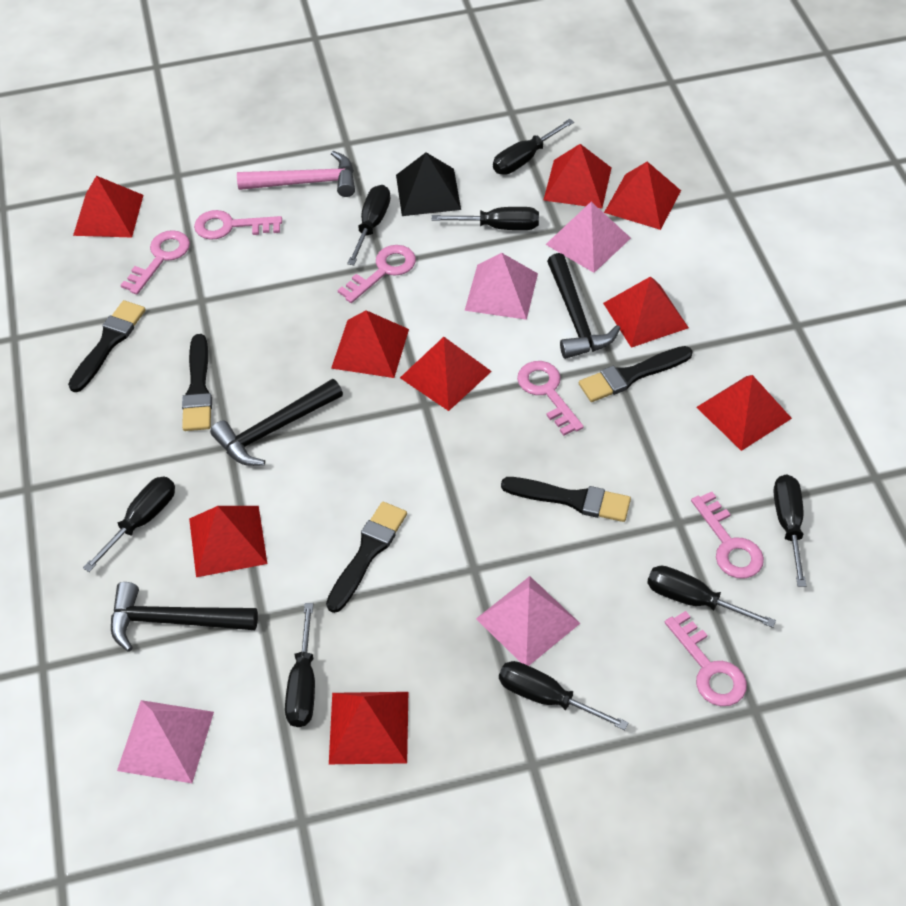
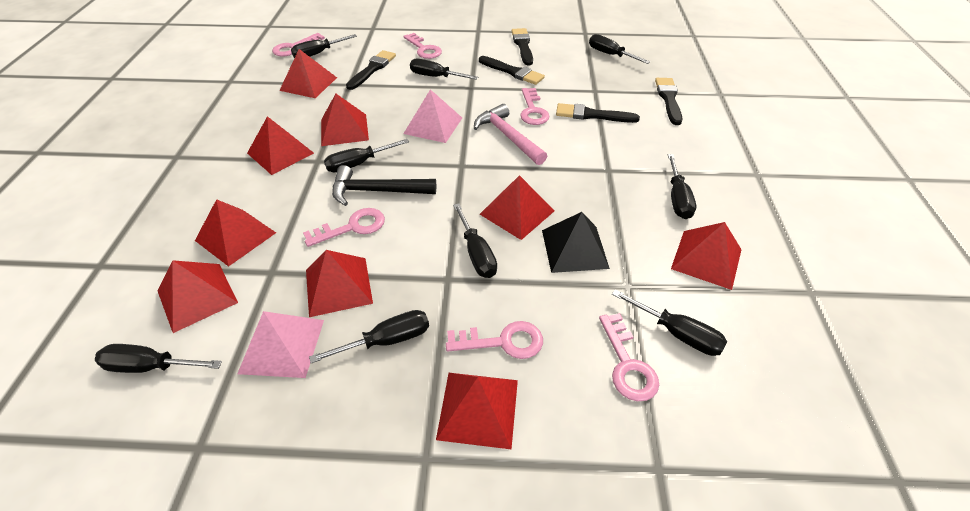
black hammer: 3 -> 1
black screwdriver: 8 -> 9
pink pyramid: 4 -> 2

